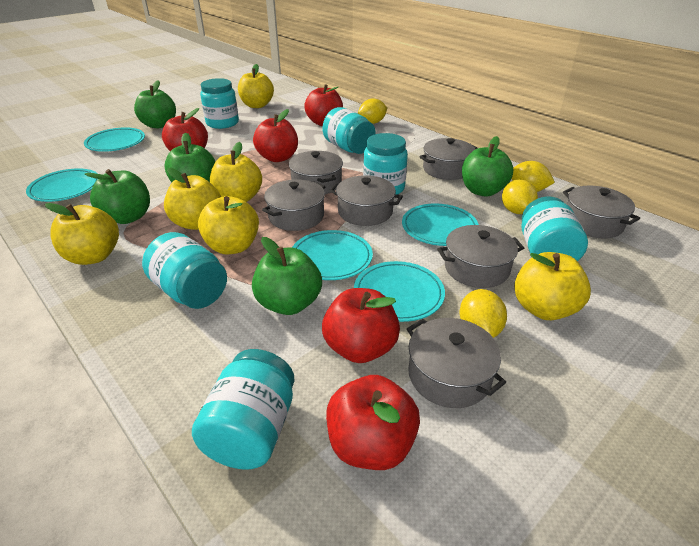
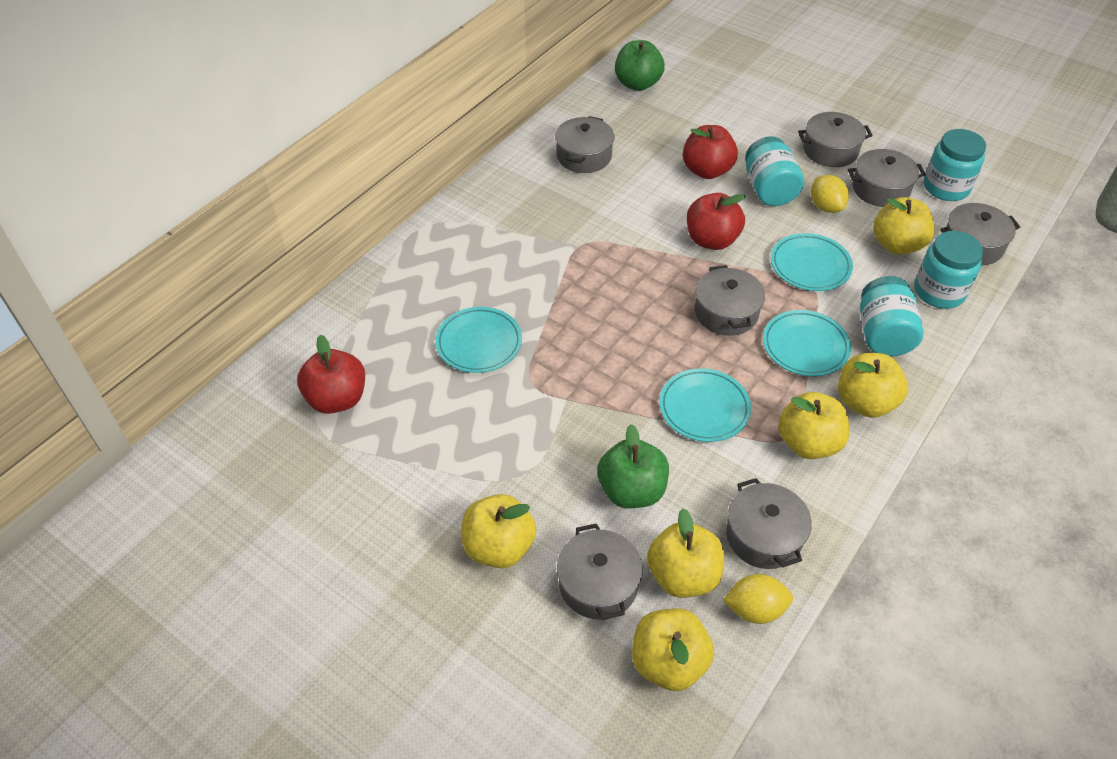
green apple: 5 -> 2
red apple: 5 -> 3
turquoise jar: 6 -> 4
turquoise plate: 5 -> 4
yellow lemon: 4 -> 2

